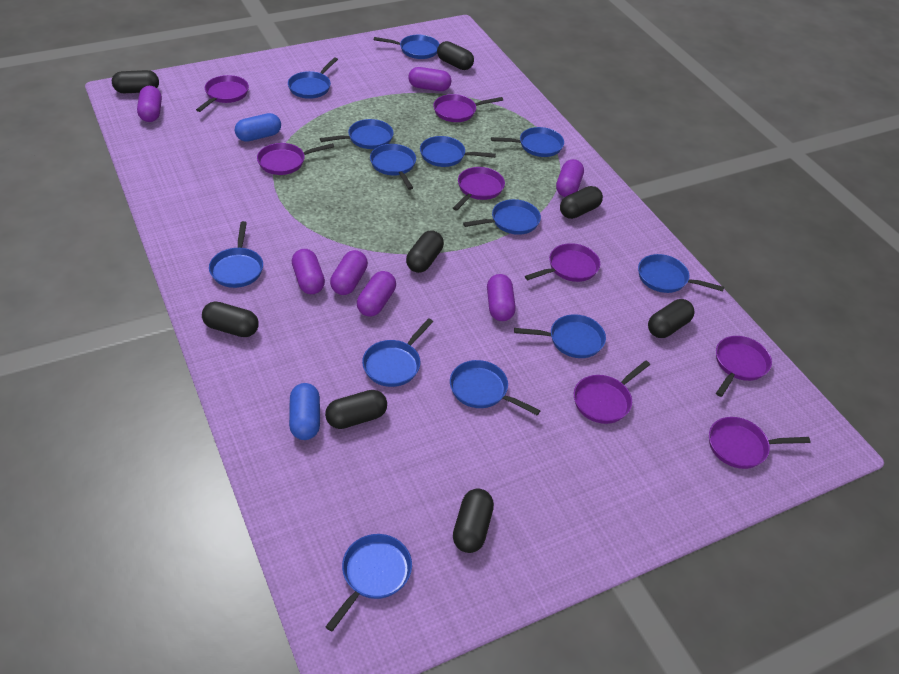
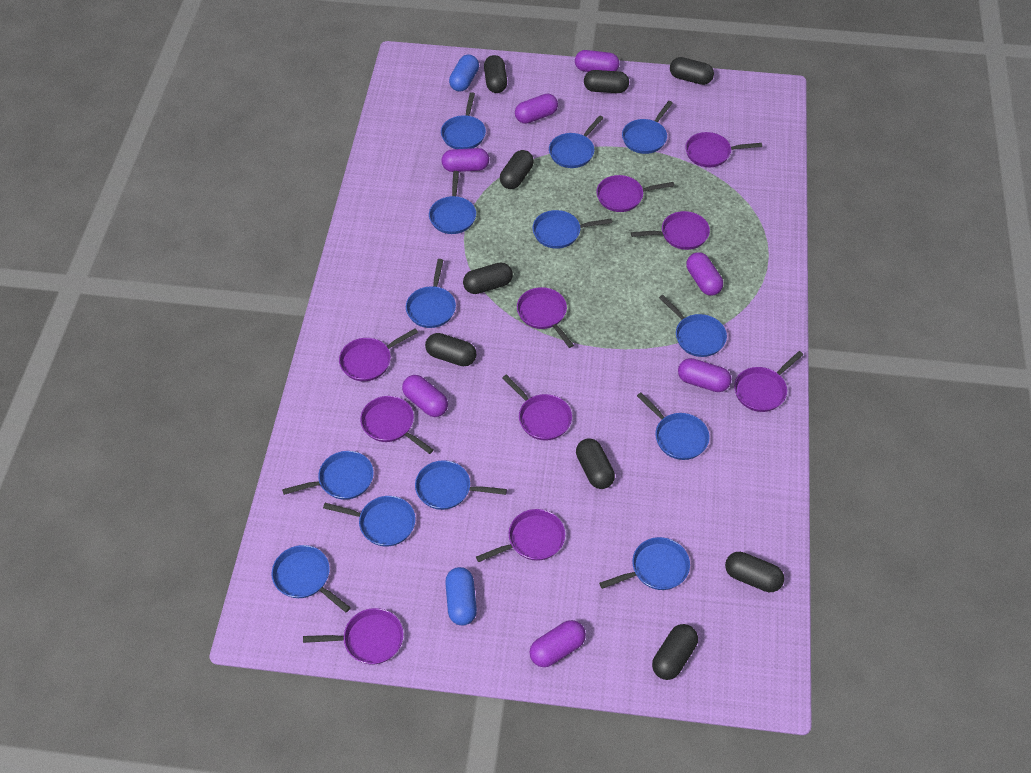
black capsule: 8 -> 9
purple pan: 8 -> 10

